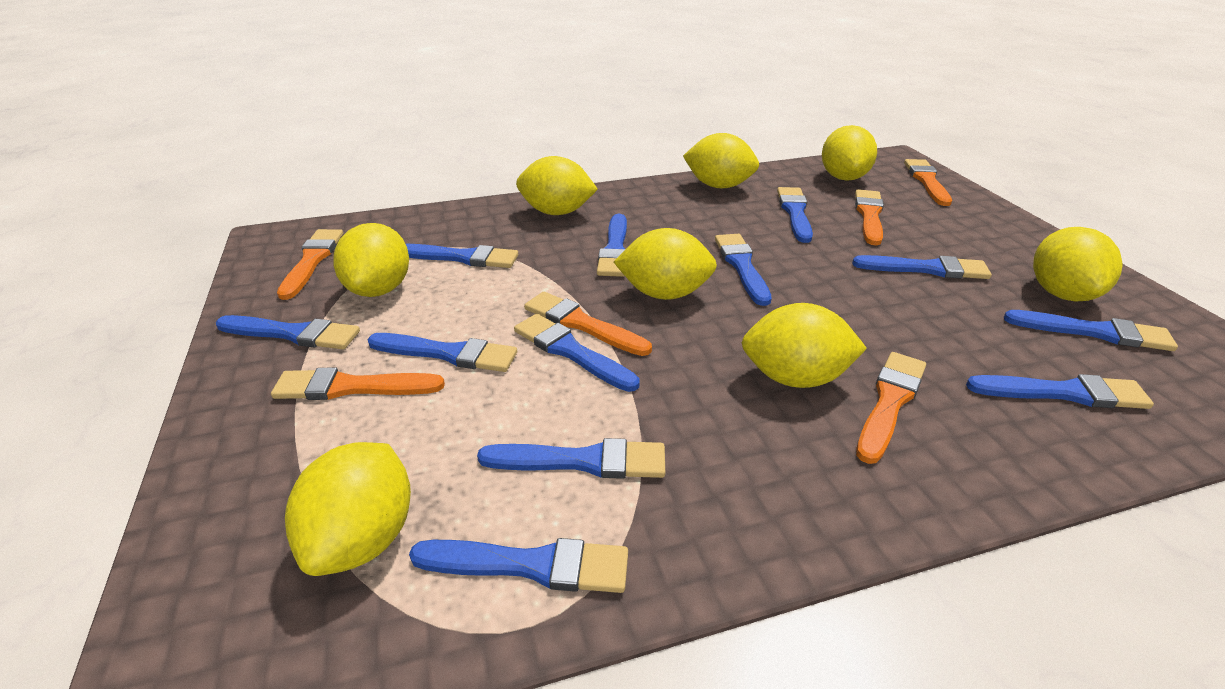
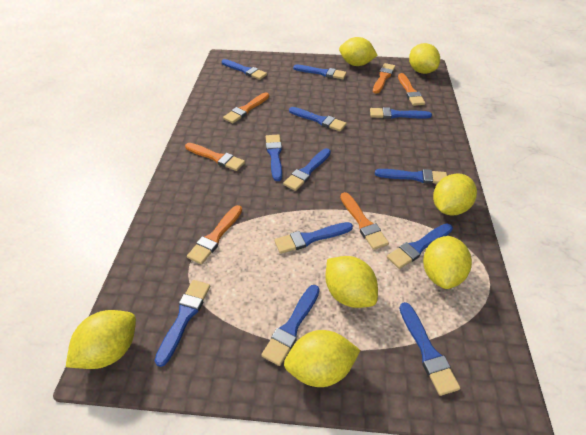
yellow lemon: 8 -> 7

